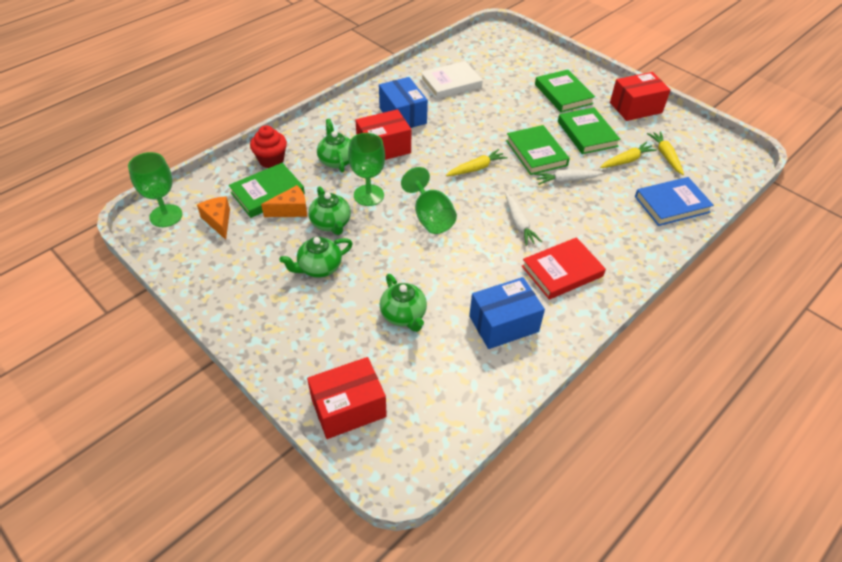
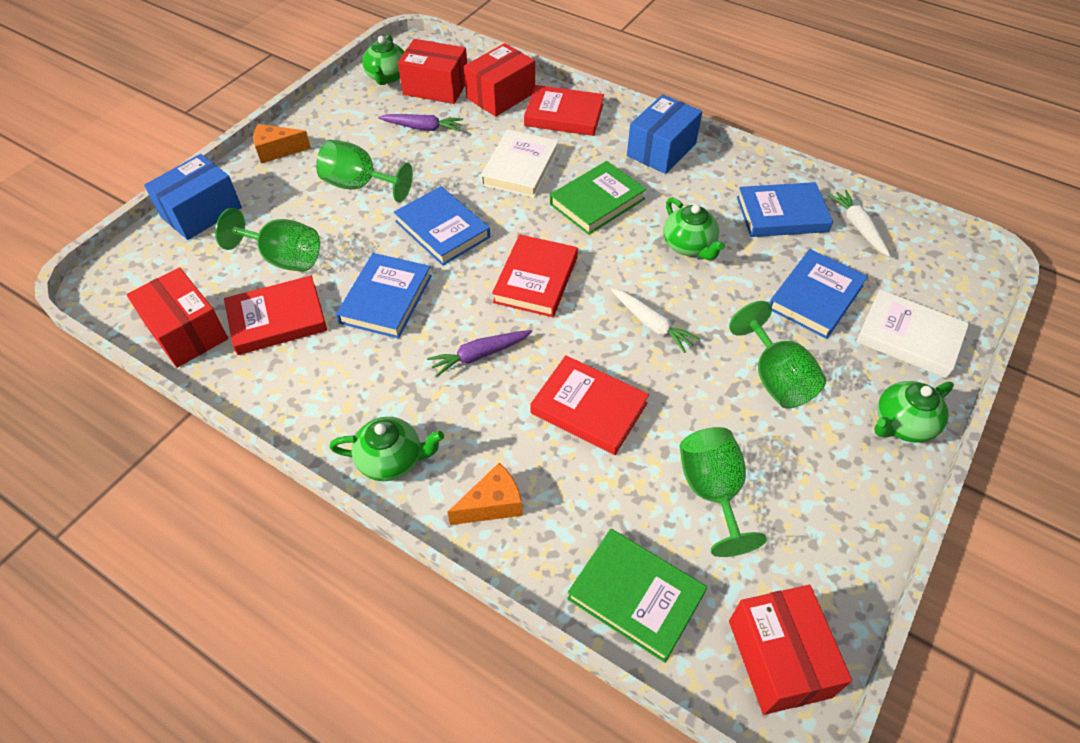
blue book: 1 -> 4
green book: 4 -> 2
green goblet: 3 -> 4
purple carrot: 0 -> 2
red book: 1 -> 4
red box: 3 -> 4
red cupcake: 1 -> 0
white book: 1 -> 2
yellow carrot: 3 -> 0

